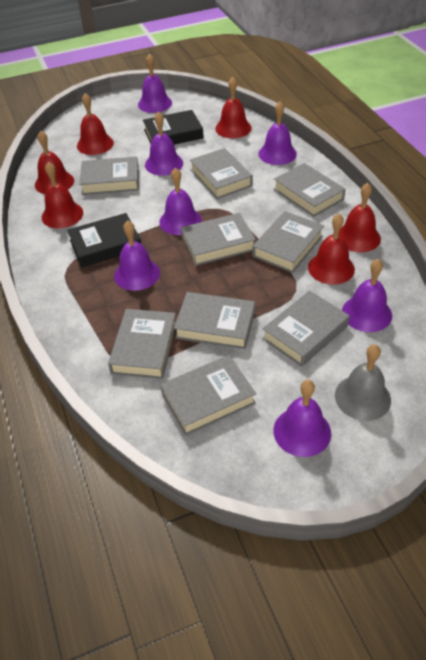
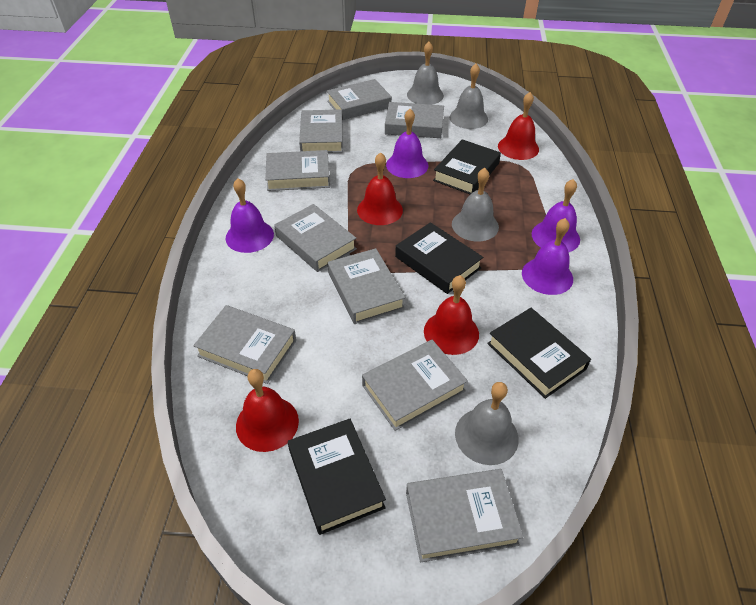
black book: 2 -> 4
grey bell: 1 -> 4
purple bell: 7 -> 4
red bell: 6 -> 4

